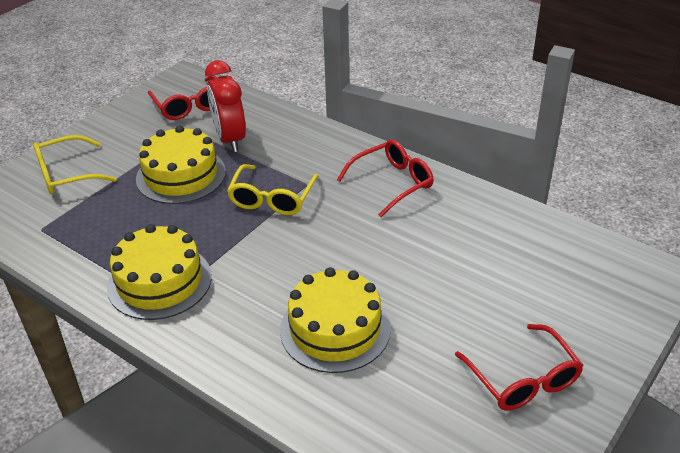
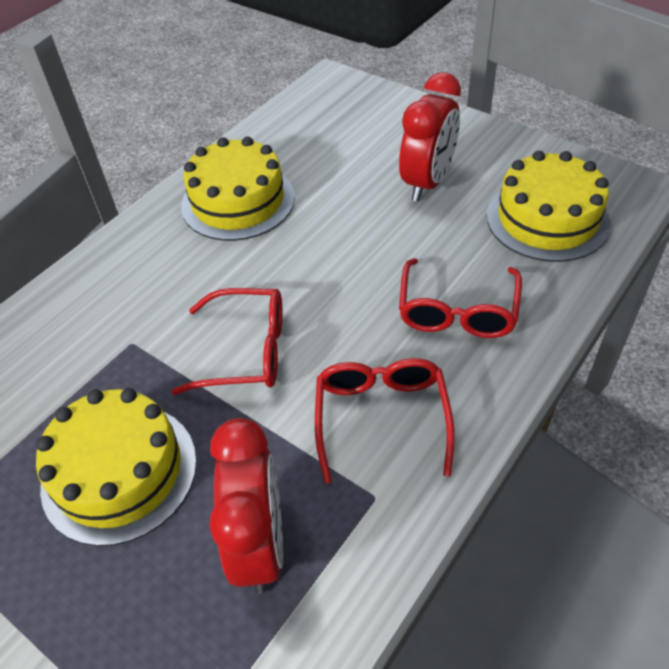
red clock: 1 -> 2
yellow glasses: 2 -> 0

